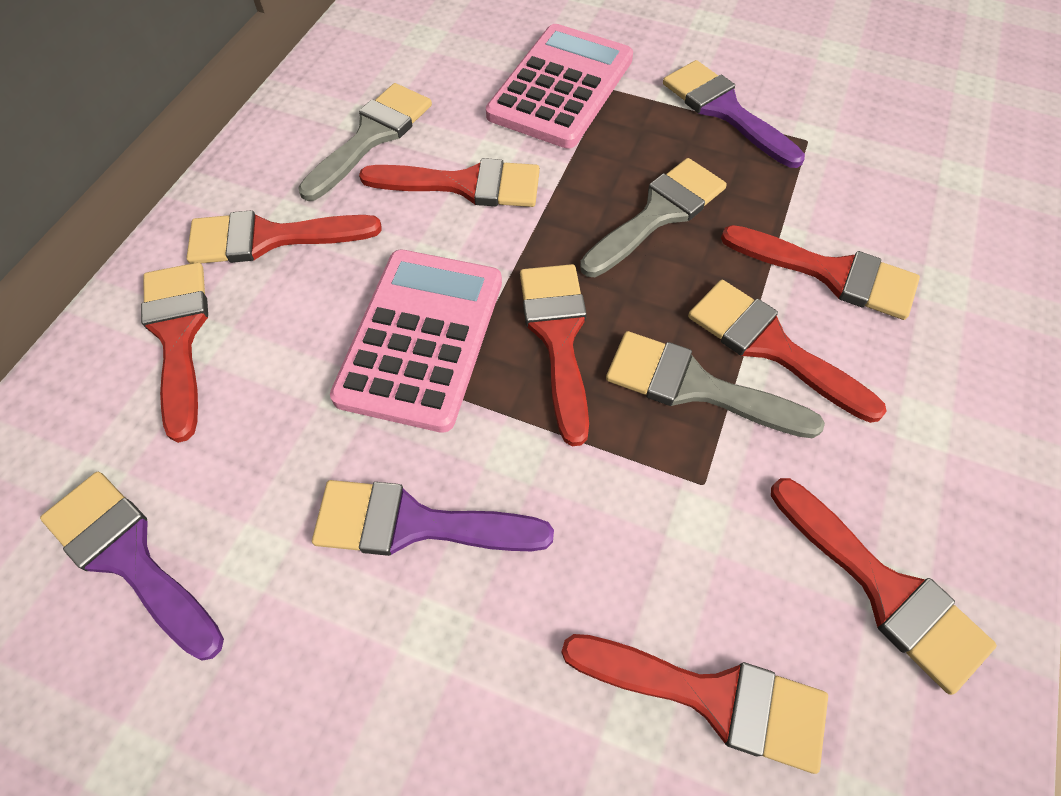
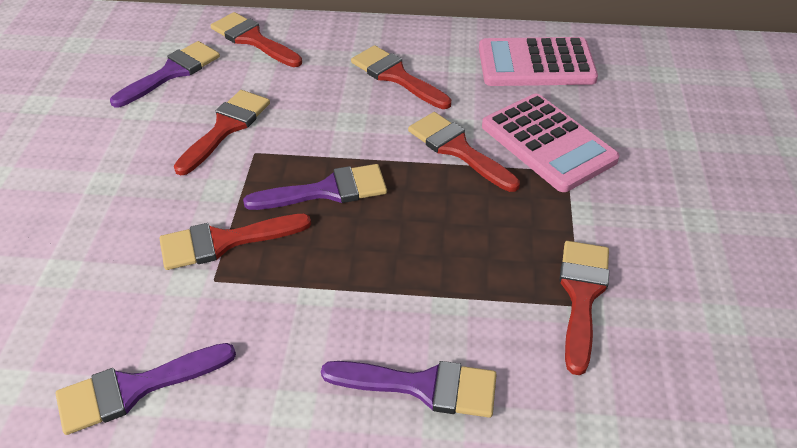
grey brush: 3 -> 0
purple brush: 3 -> 4
red brush: 8 -> 6

